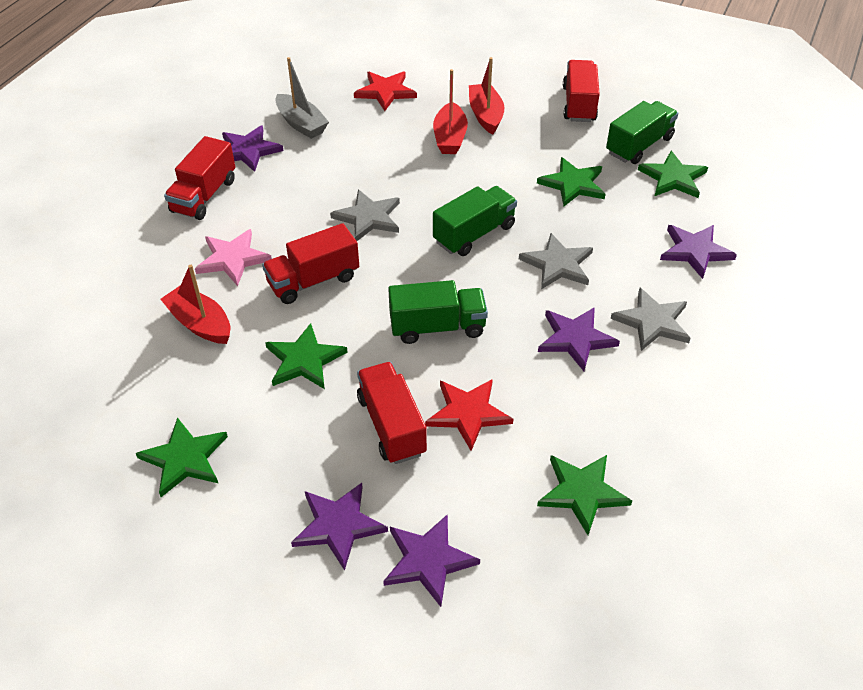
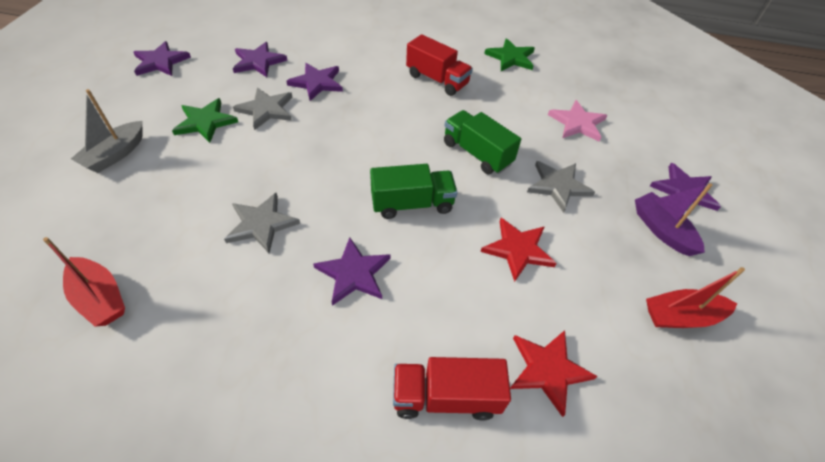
green star: 5 -> 2
green truck: 3 -> 2
purple boat: 0 -> 1
red boat: 3 -> 2
red truck: 4 -> 2

